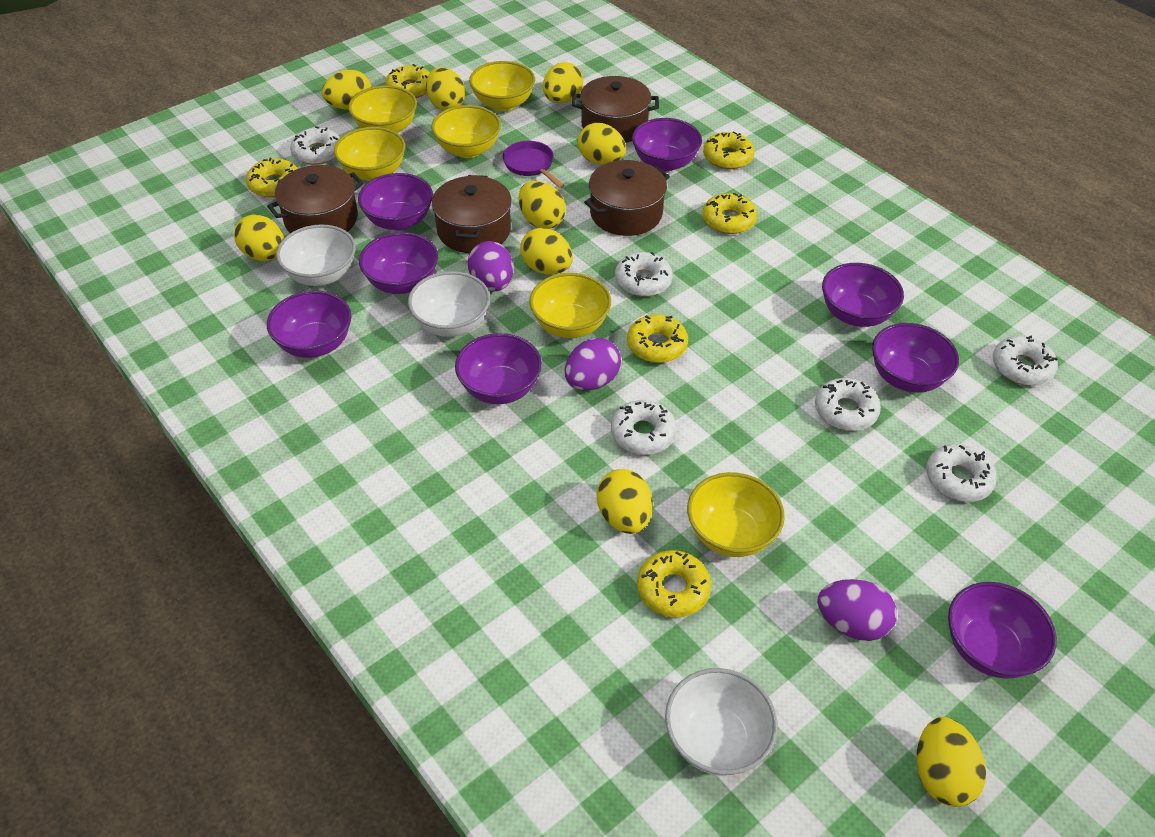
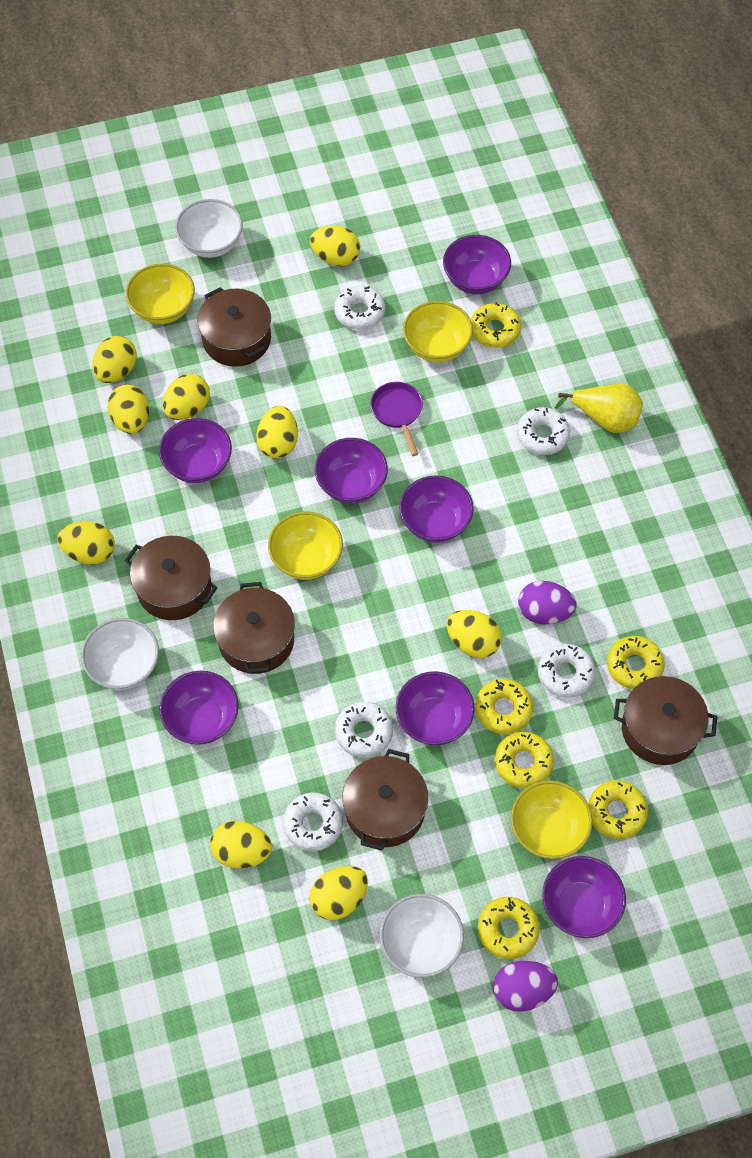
brown pot: 4 -> 5
purple bowl: 8 -> 7
purple egg: 3 -> 2
white donut: 6 -> 5
yellow bowl: 6 -> 4
yellow pear: 0 -> 1

